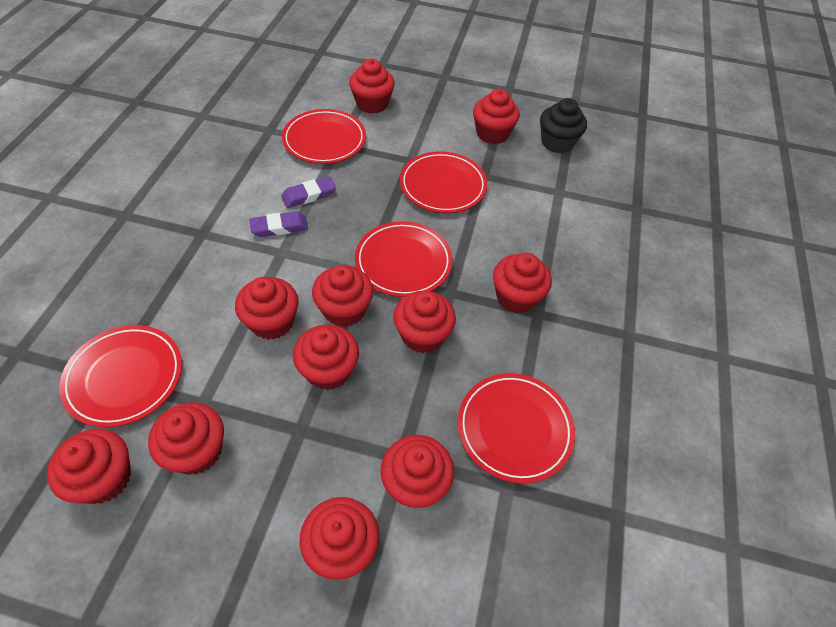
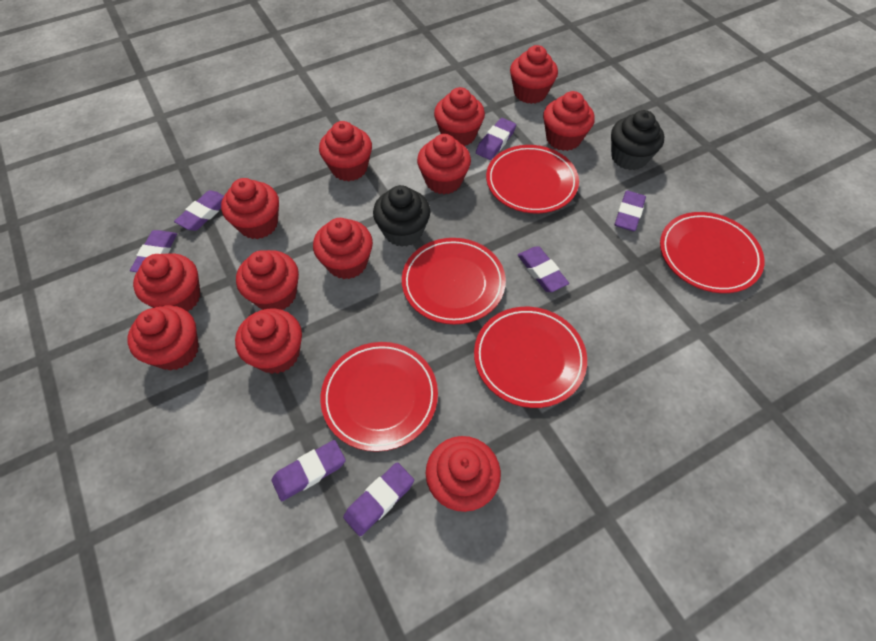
black cupcake: 1 -> 2
purple eraser: 2 -> 7
red cupcake: 11 -> 12

